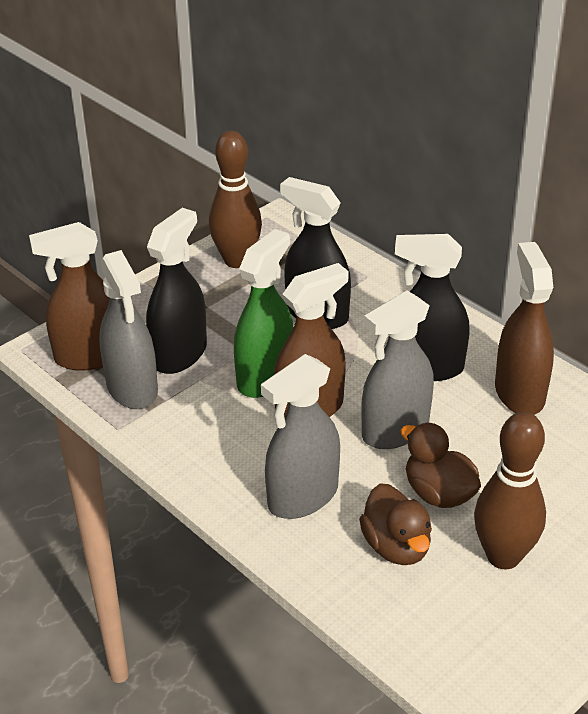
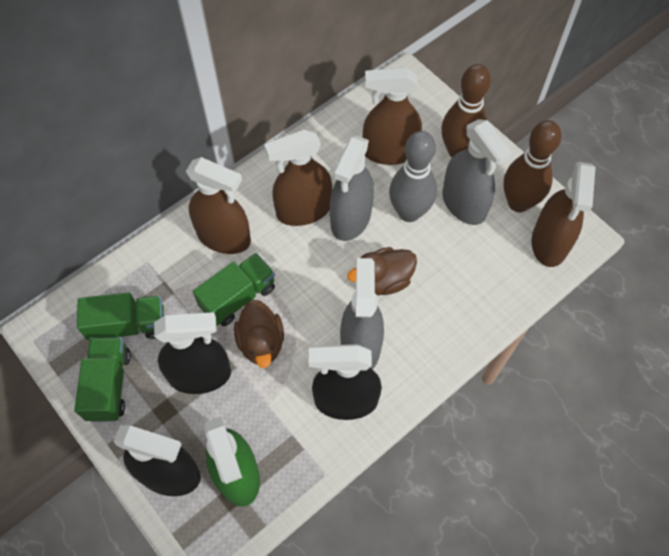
brown spray bottle: 3 -> 4
green truck: 0 -> 3
grey bowling pin: 0 -> 1

